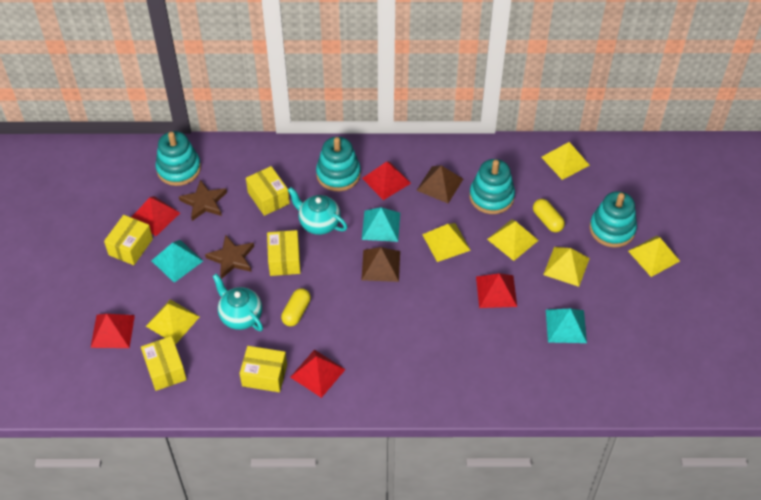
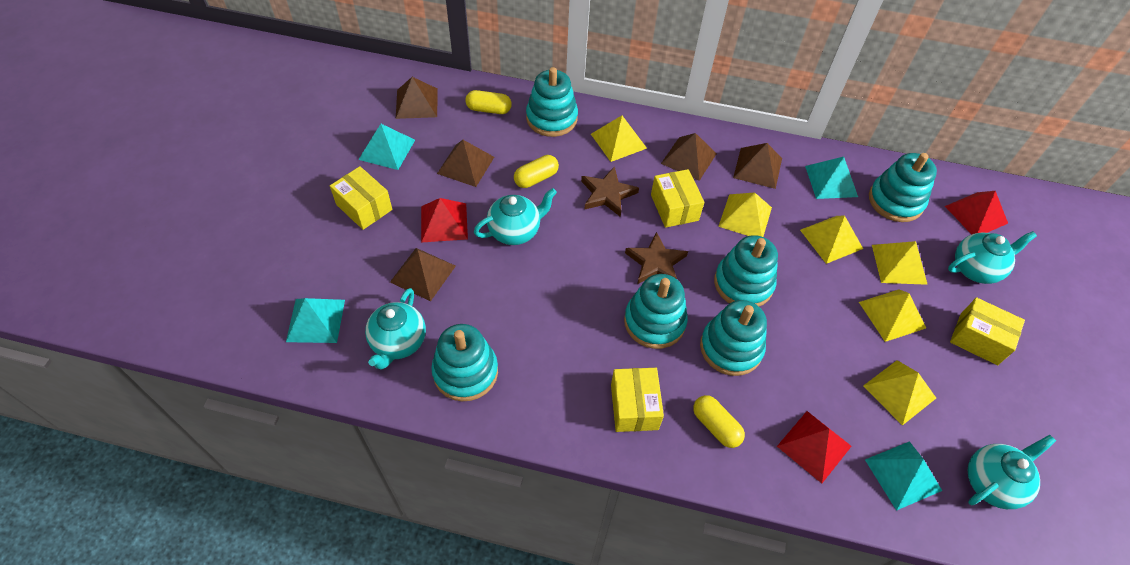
brown pyramid: 2 -> 5
red pyramid: 5 -> 3
turquoise pyramid: 3 -> 4
turquoise stacking toy: 4 -> 6
turquoise teapot: 2 -> 4
yellow box: 5 -> 4
yellow capsule: 2 -> 3

